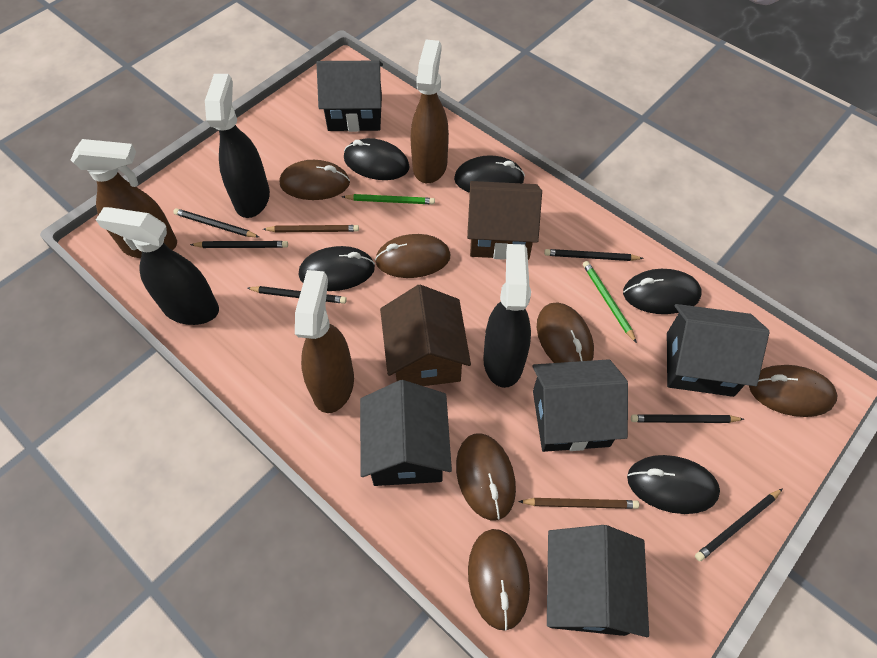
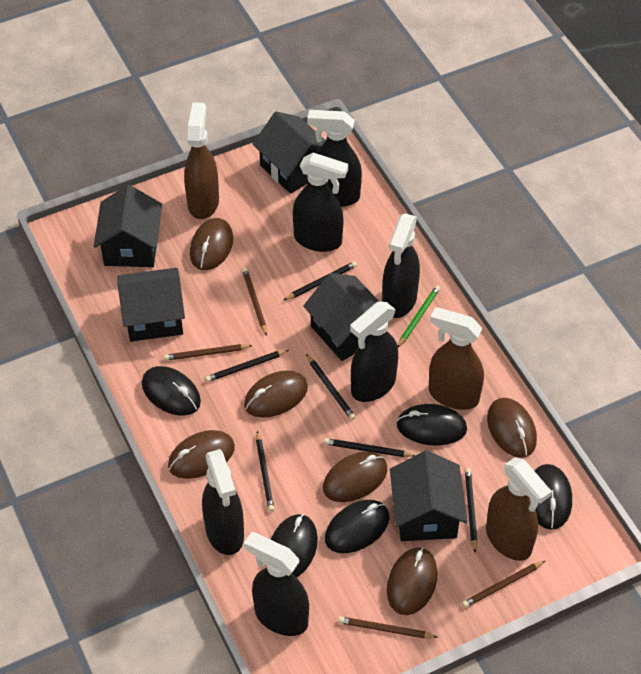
black spray bottle: 3 -> 6
brown house: 2 -> 0
brown pencil: 2 -> 4
green pencil: 2 -> 1

